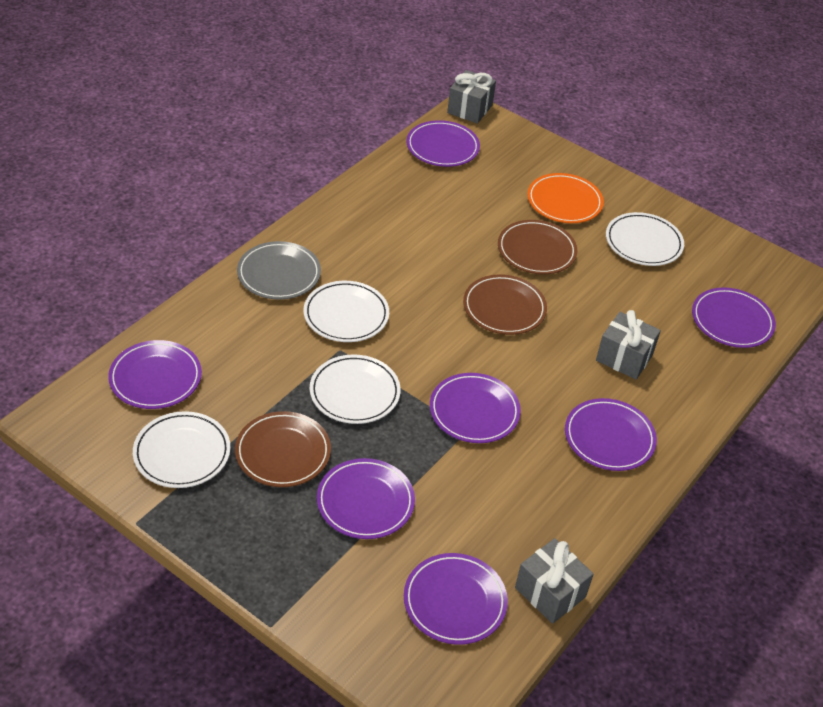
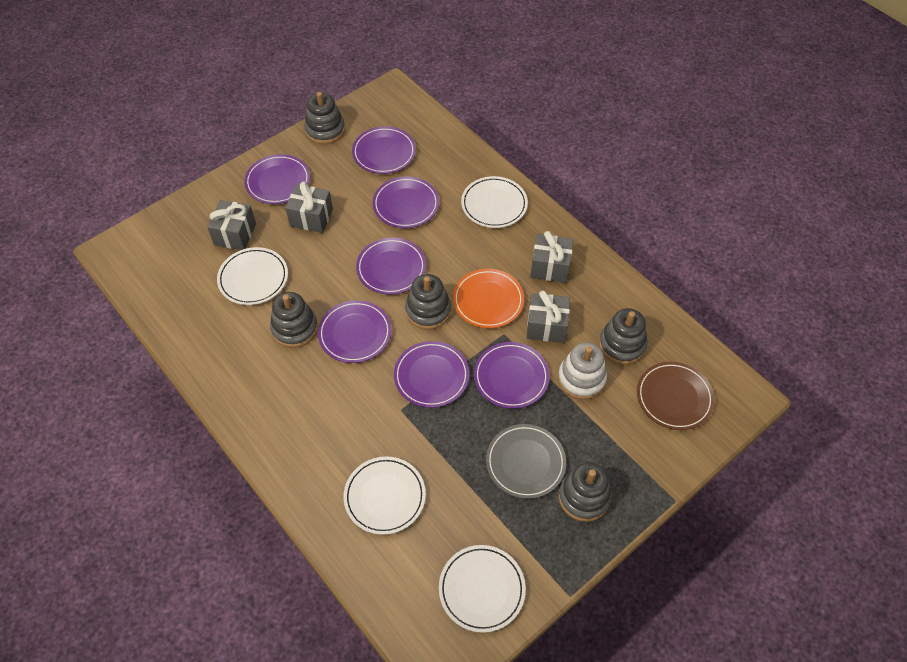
brown plate: 3 -> 1
grey gift: 3 -> 4
grey stacking toy: 0 -> 5
white stacking toy: 0 -> 1

